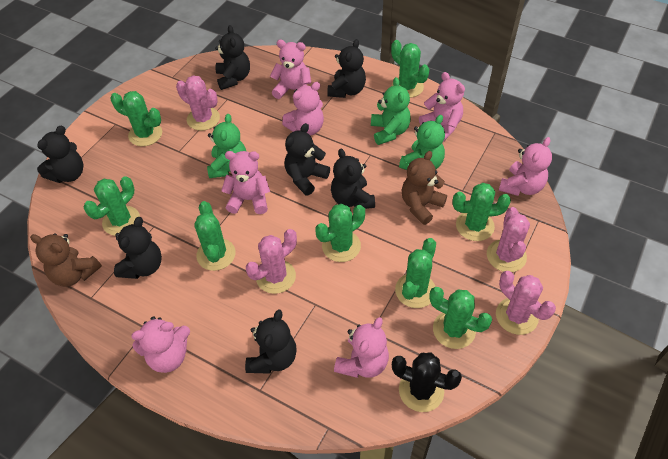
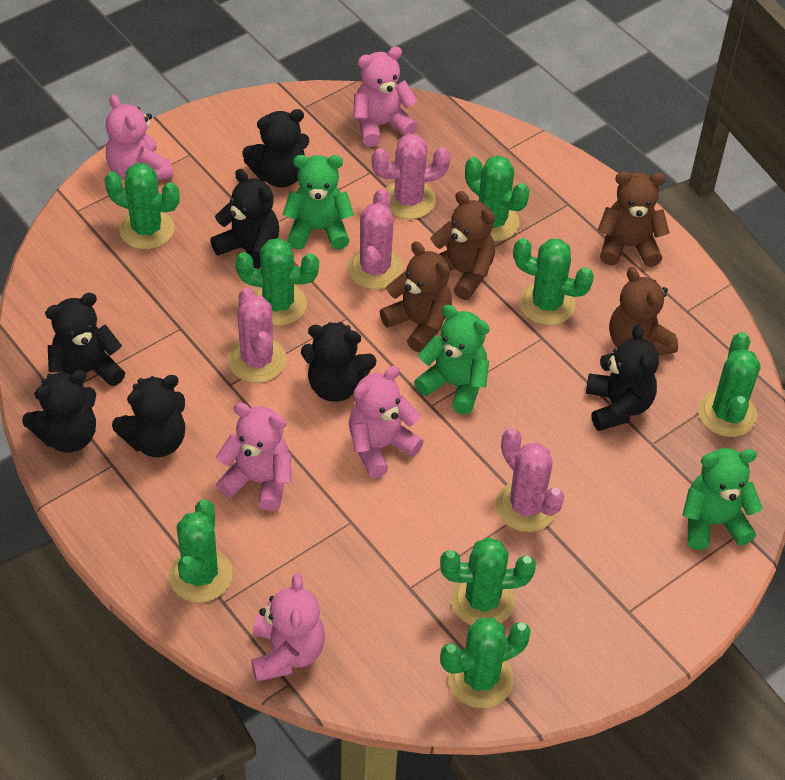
black cactus: 1 -> 0
brown teddy bear: 2 -> 4
pink teddy bear: 7 -> 5

